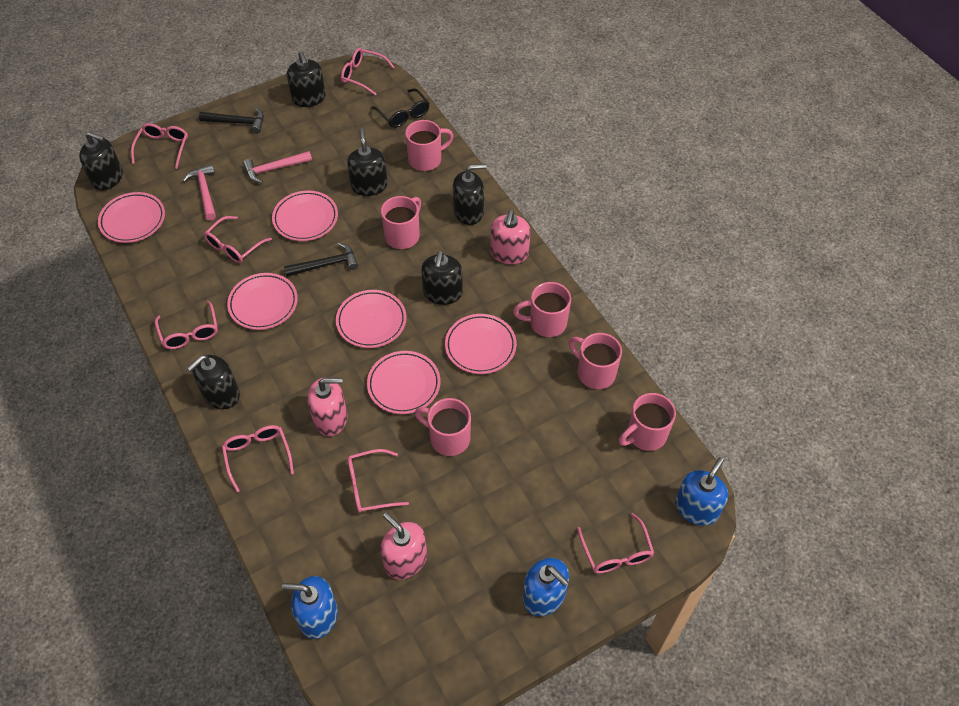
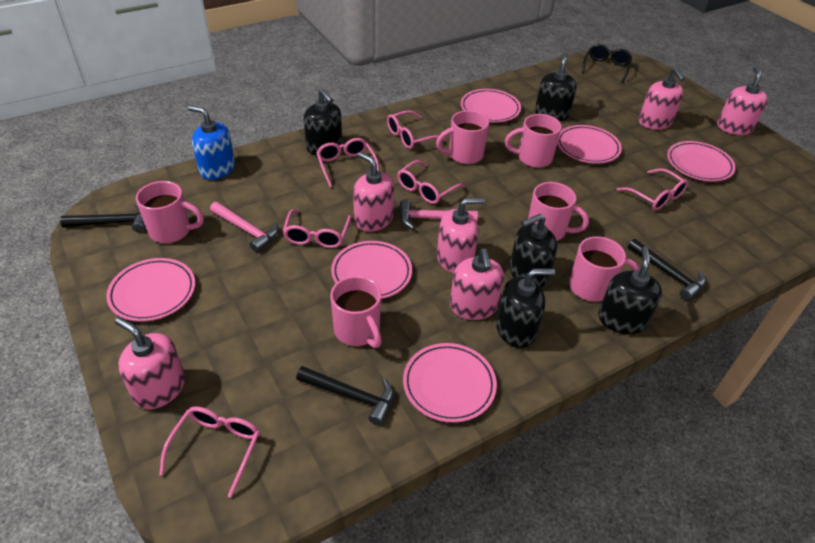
black hammer: 2 -> 3
black soap dispenser: 6 -> 5
blue soap dispenser: 3 -> 1
pink glasses: 7 -> 6
pink soap dispenser: 3 -> 6

